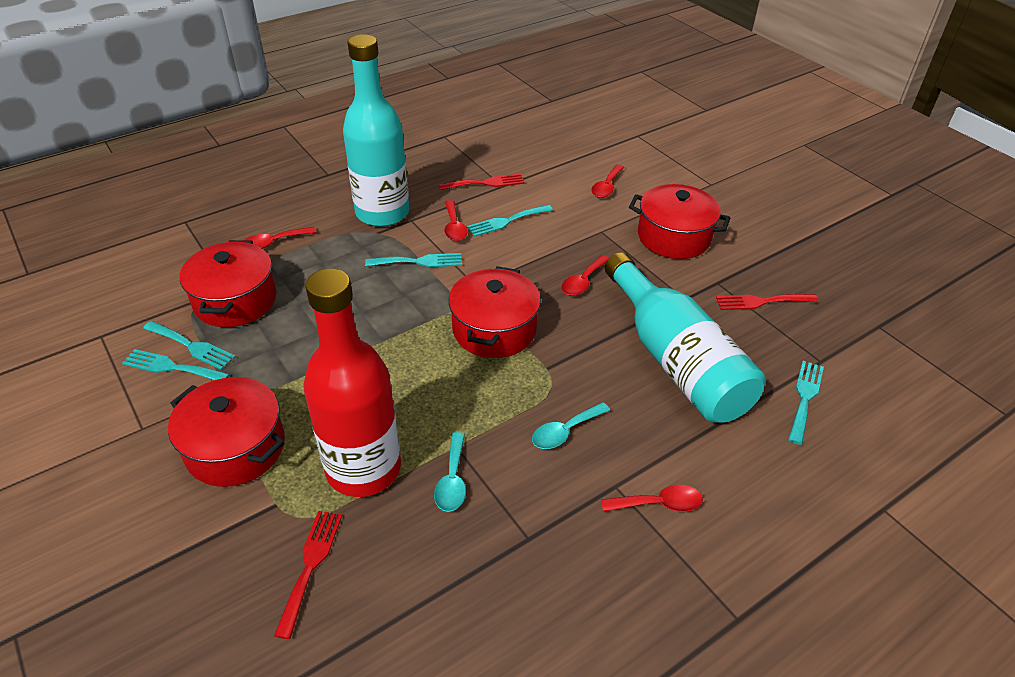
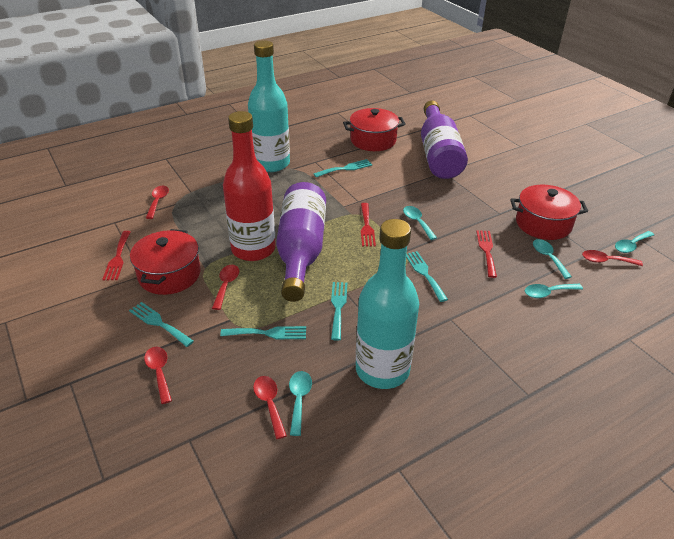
purple bottle: 0 -> 2
red pot: 4 -> 3
turquoise spoon: 2 -> 5

